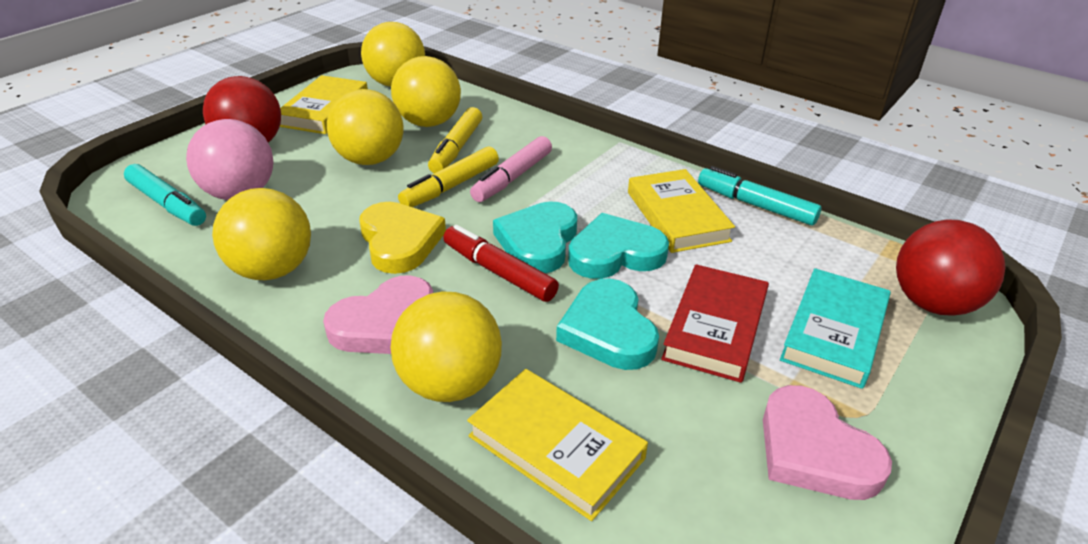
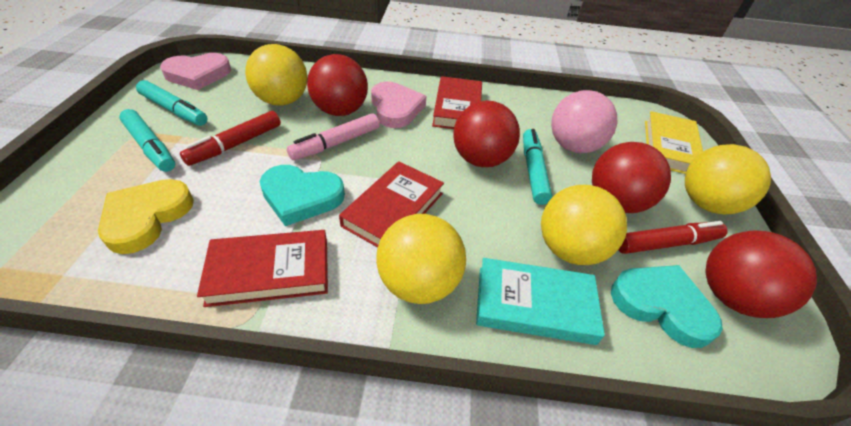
red ball: 2 -> 4
red book: 1 -> 3
red marker: 1 -> 2
turquoise heart: 3 -> 2
turquoise marker: 2 -> 3
yellow ball: 5 -> 4
yellow book: 3 -> 1
yellow marker: 2 -> 0

